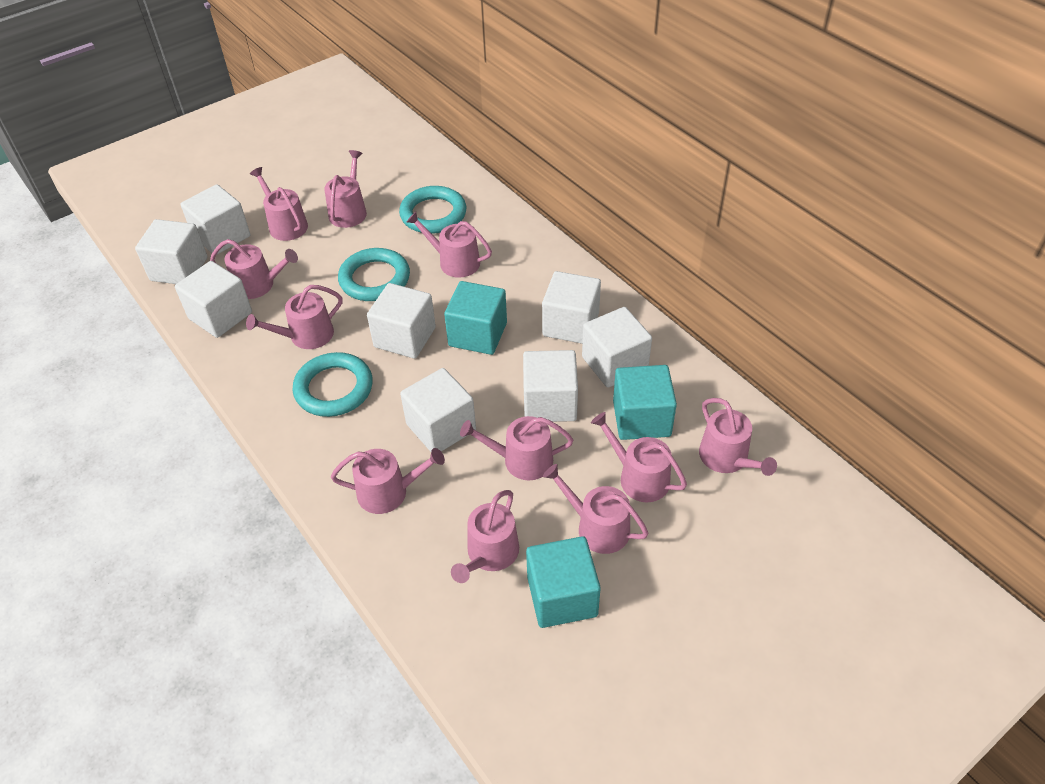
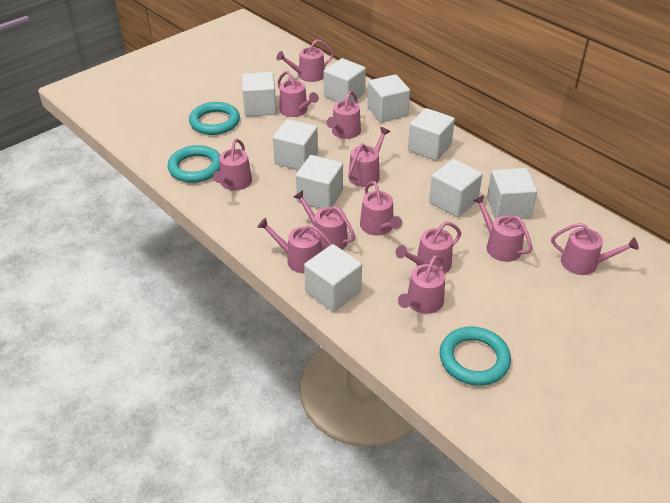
pink watering can: 11 -> 12
turquoise cube: 3 -> 0
white cube: 8 -> 9

